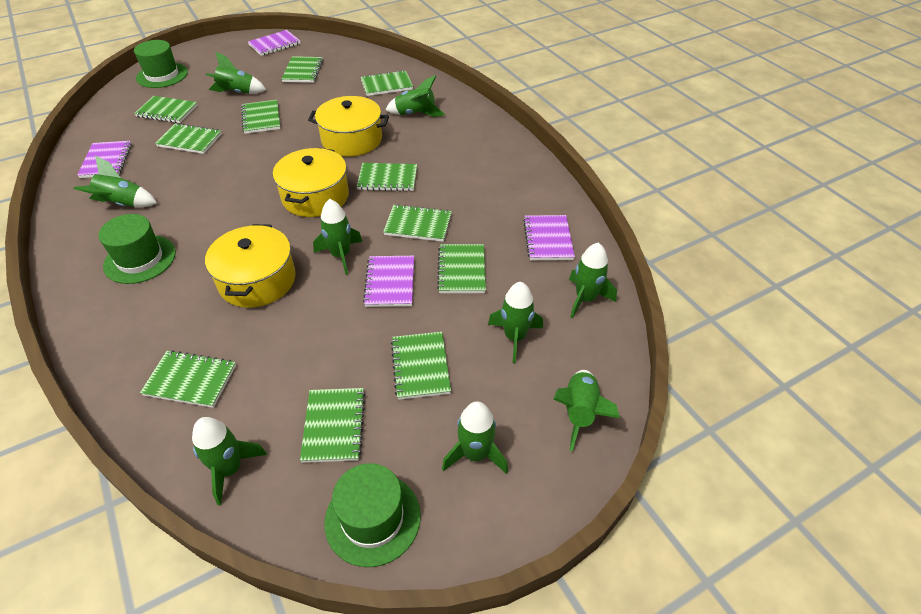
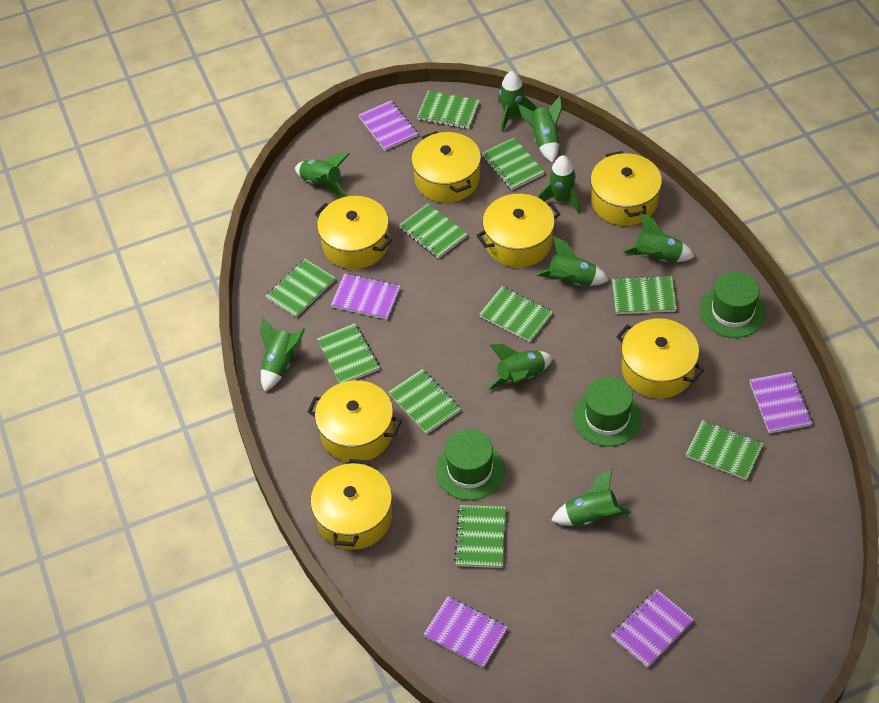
green notebook: 11 -> 10
purple notebook: 4 -> 5
yellow pot: 3 -> 7

